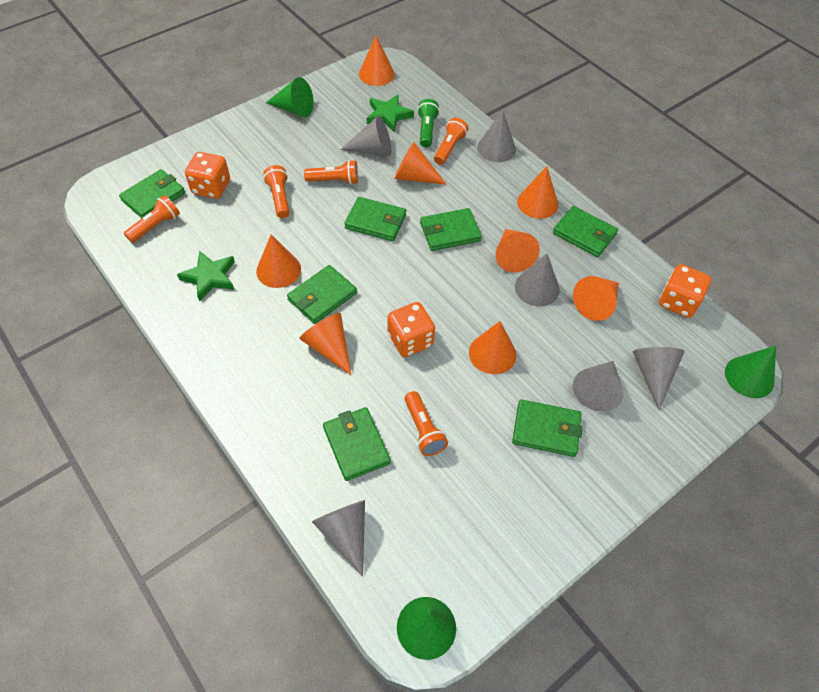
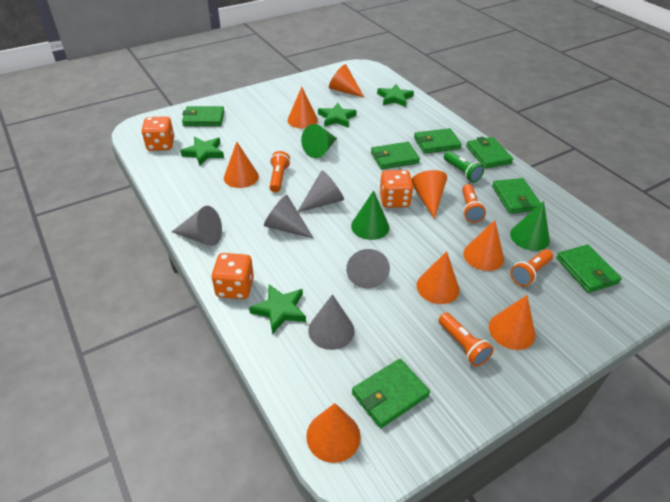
green star: 2 -> 4
grey cone: 6 -> 5
orange flashlight: 5 -> 4

